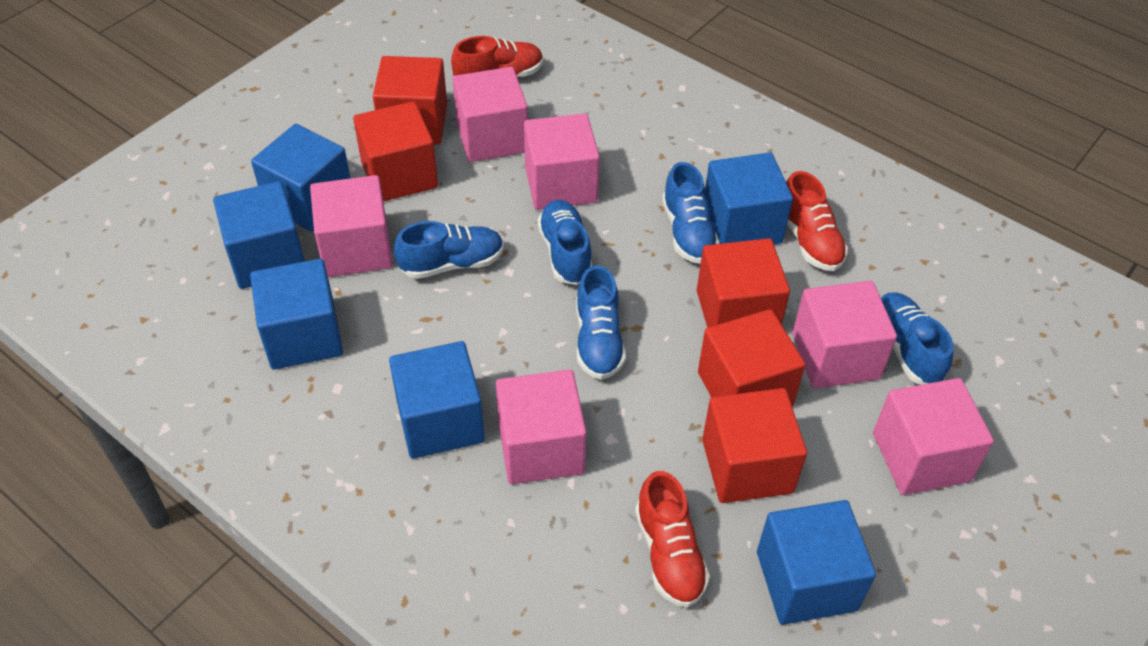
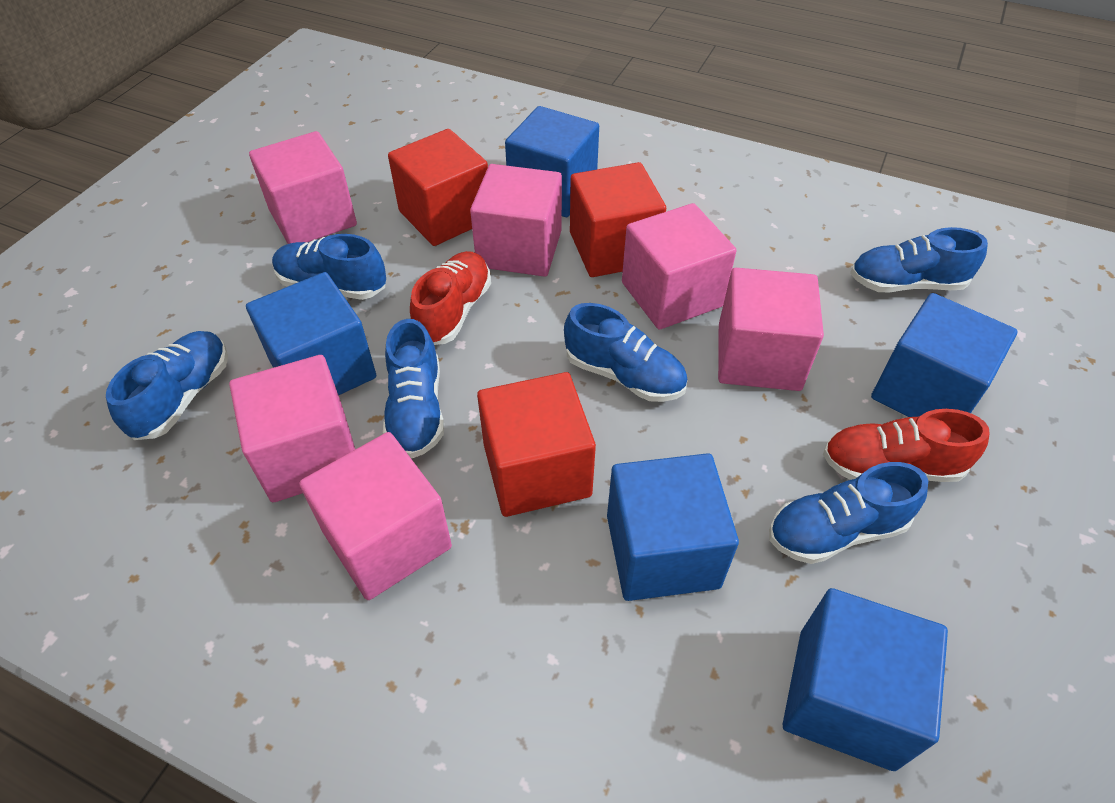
blue cube: 6 -> 5
blue shoe: 5 -> 6
red cube: 5 -> 3
red shoe: 3 -> 2

